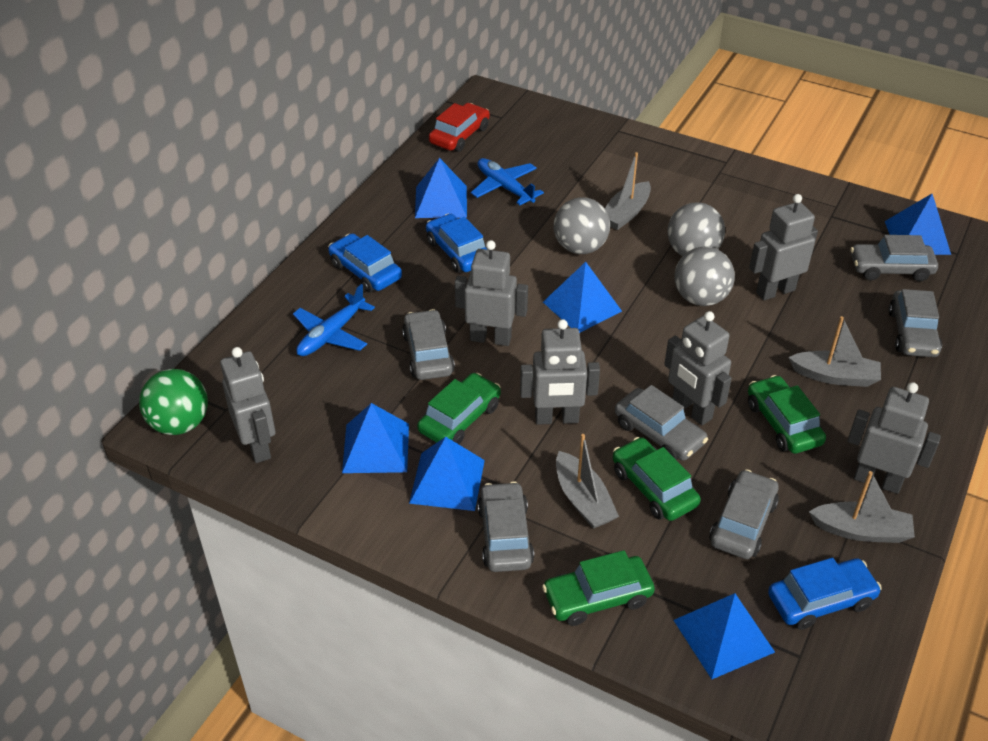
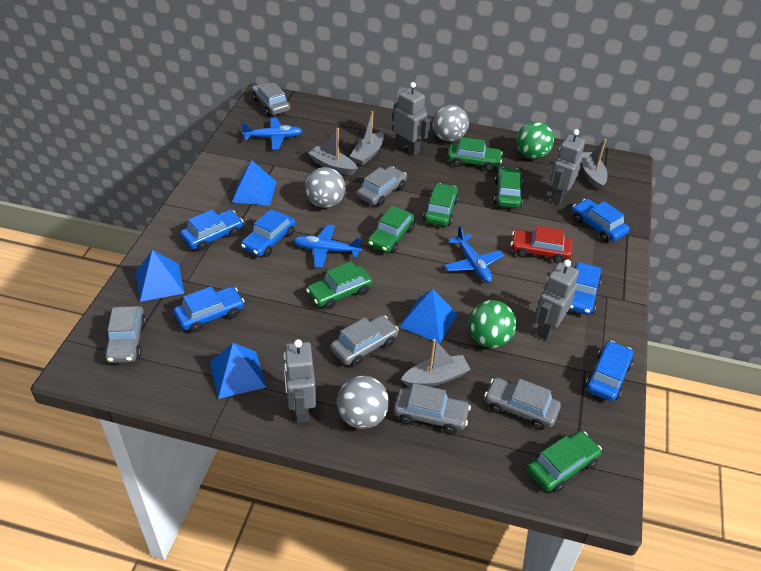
blue car: 3 -> 6
blue plane: 2 -> 3
blue pyramid: 6 -> 4
green ball: 1 -> 2
green car: 4 -> 6
grey robot: 6 -> 4

